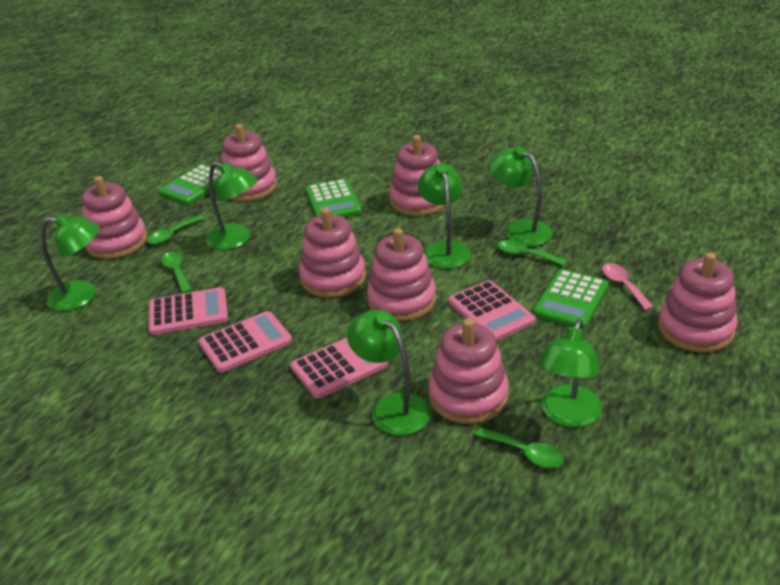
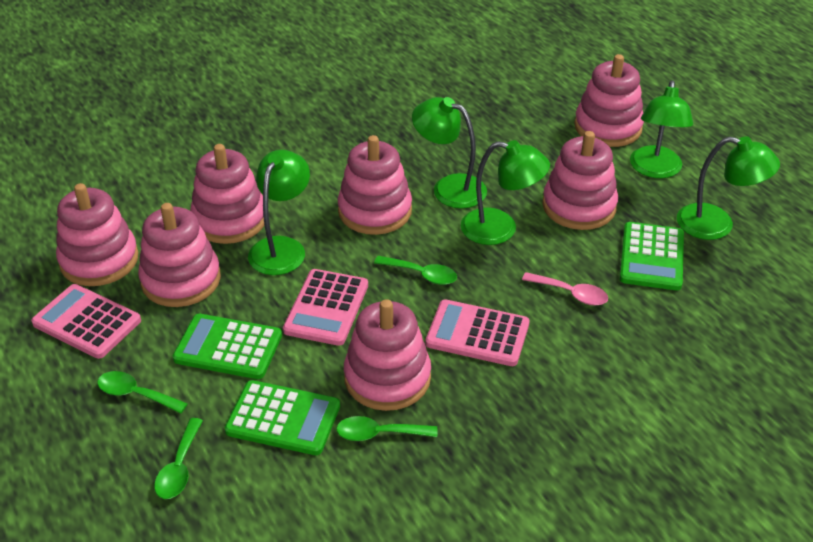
green lamp: 6 -> 5
pink calculator: 4 -> 3

